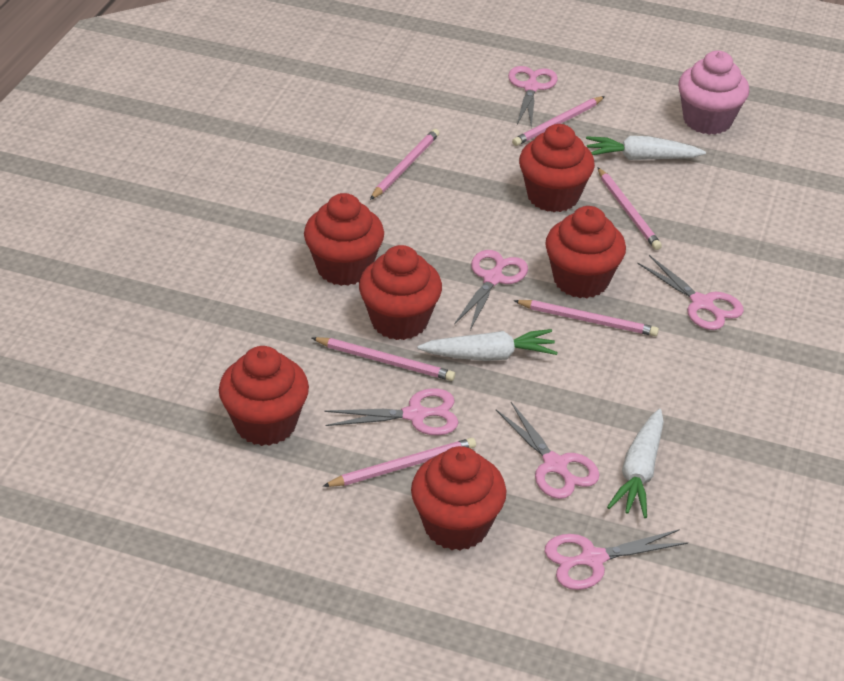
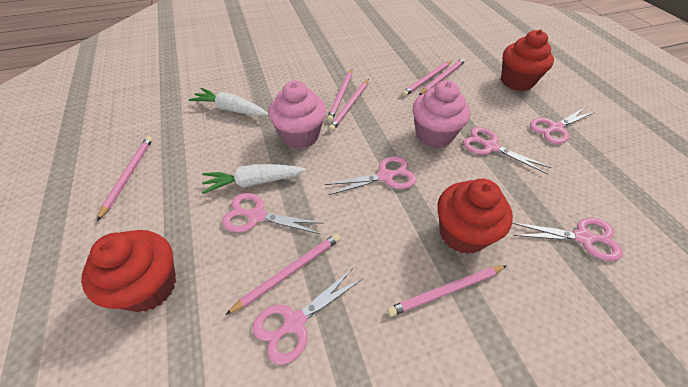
pink cupcake: 1 -> 2
pink pencil: 6 -> 7
red cupcake: 6 -> 3
white carrot: 3 -> 2

